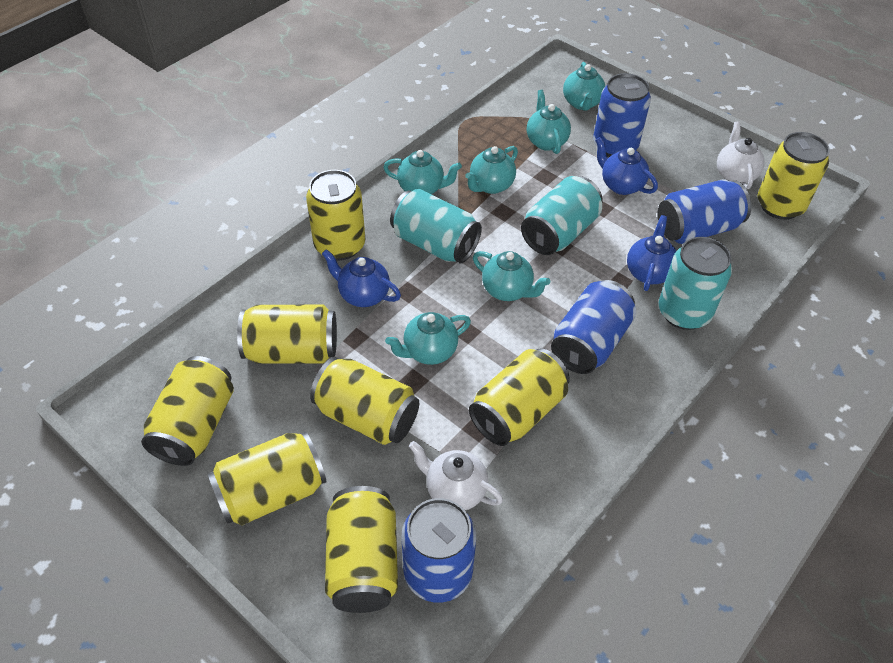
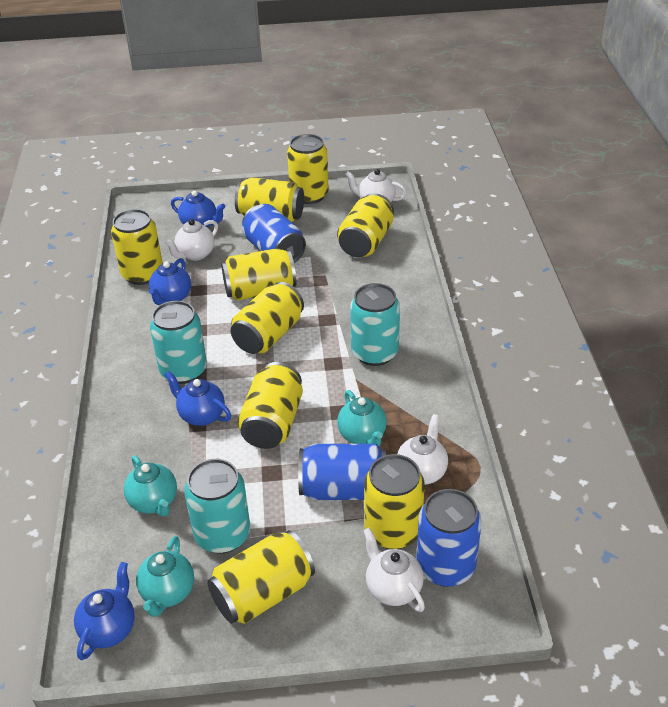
blue can: 4 -> 3
blue teapot: 3 -> 4
turquoise teapot: 6 -> 3
white teapot: 2 -> 4
yellow can: 8 -> 9

